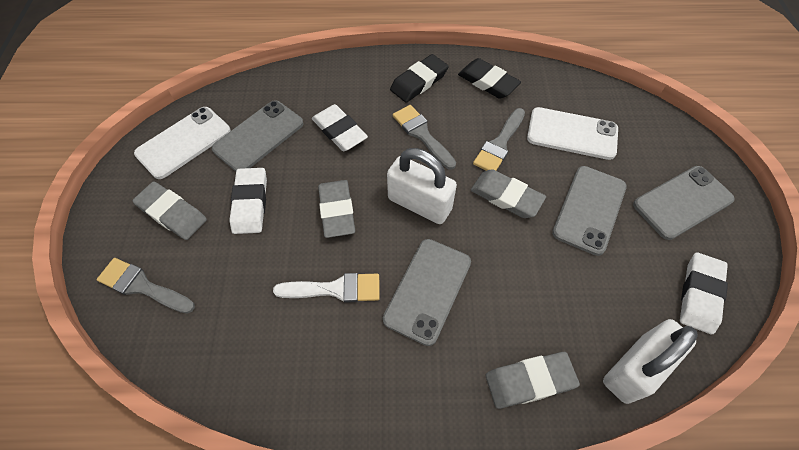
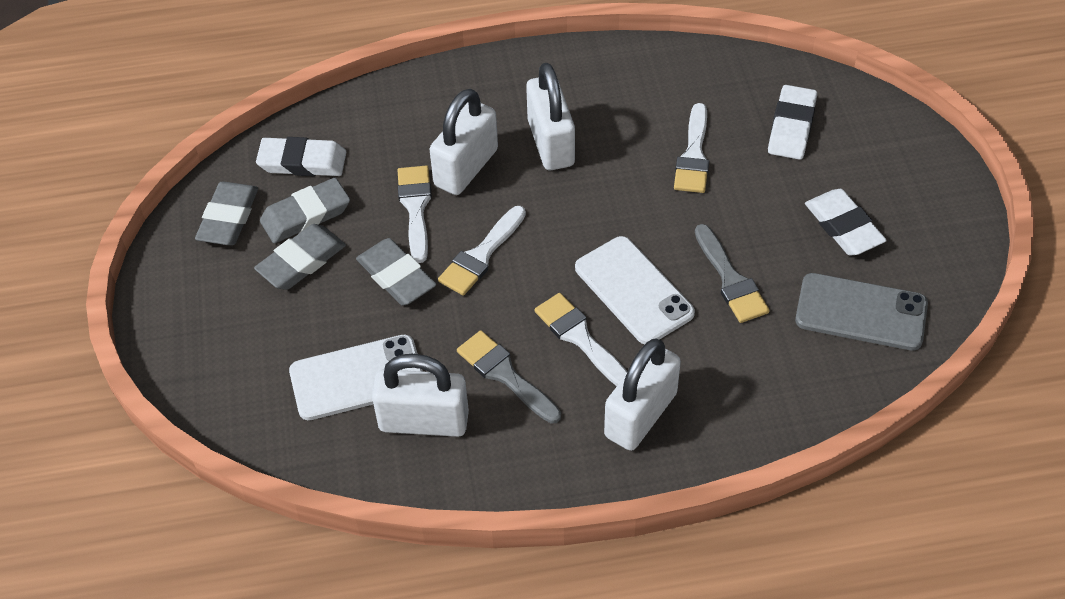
black eraser: 2 -> 0
grey brush: 3 -> 2
grey phone: 4 -> 1
white brush: 1 -> 4
white padlock: 2 -> 4

